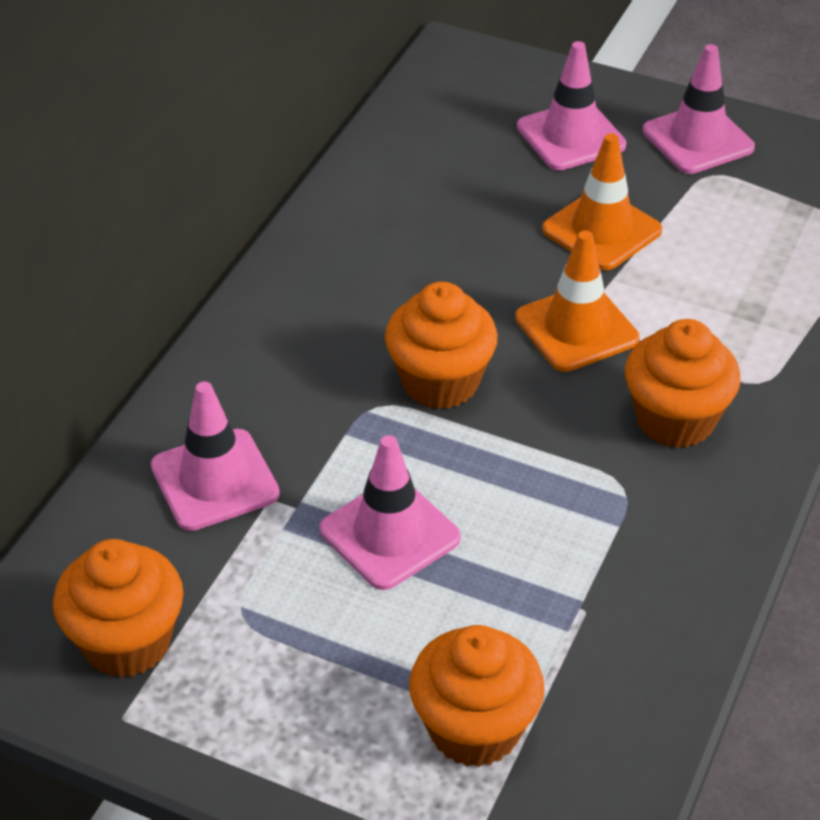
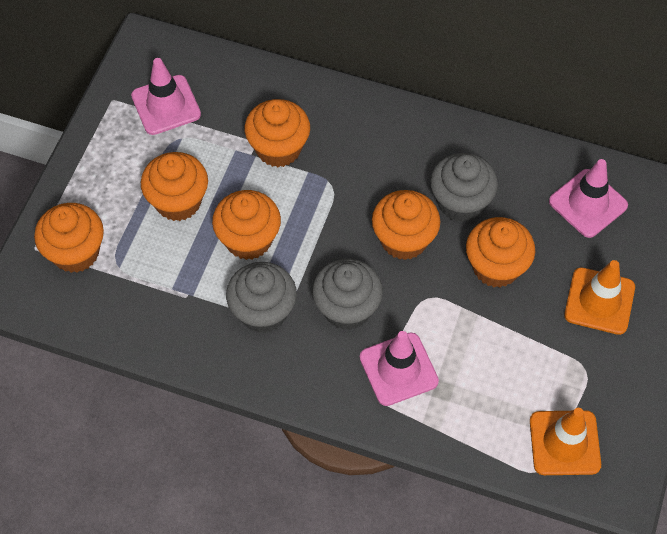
grey cupcake: 0 -> 3
orange cupcake: 4 -> 6
pink traffic cone: 4 -> 3

